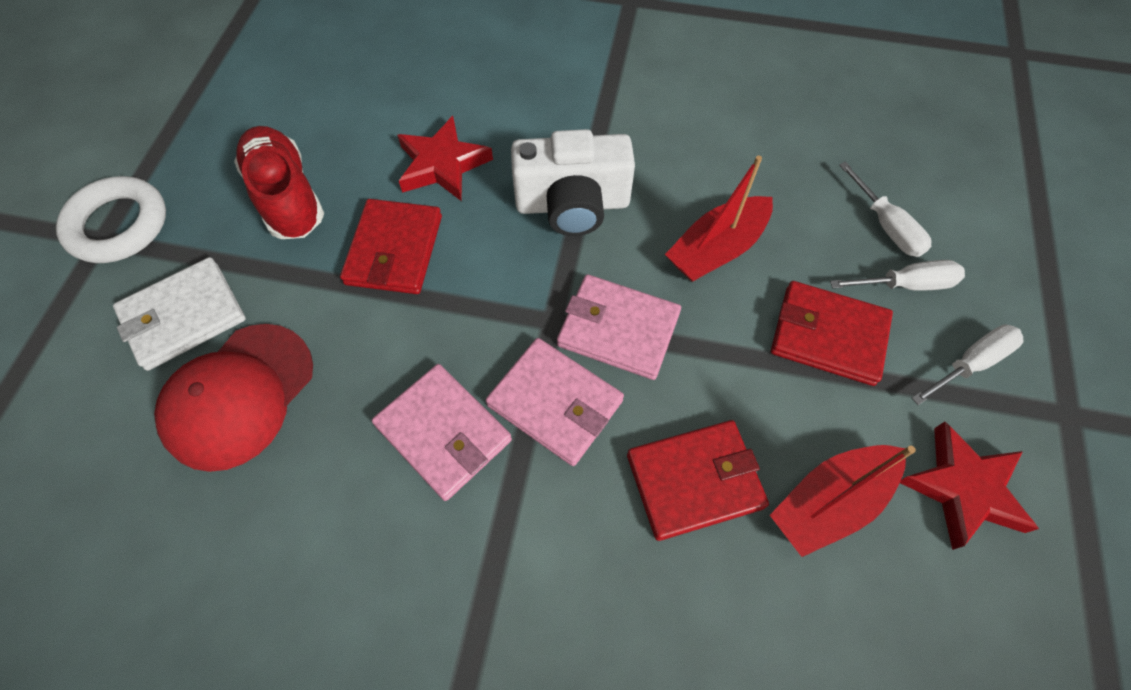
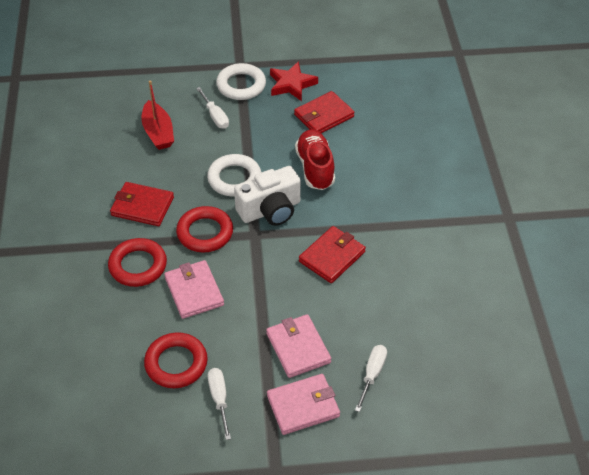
red boat: 2 -> 1
red cap: 1 -> 0
red ring: 0 -> 3
red star: 2 -> 1
white ring: 1 -> 2
white wallet: 1 -> 0

